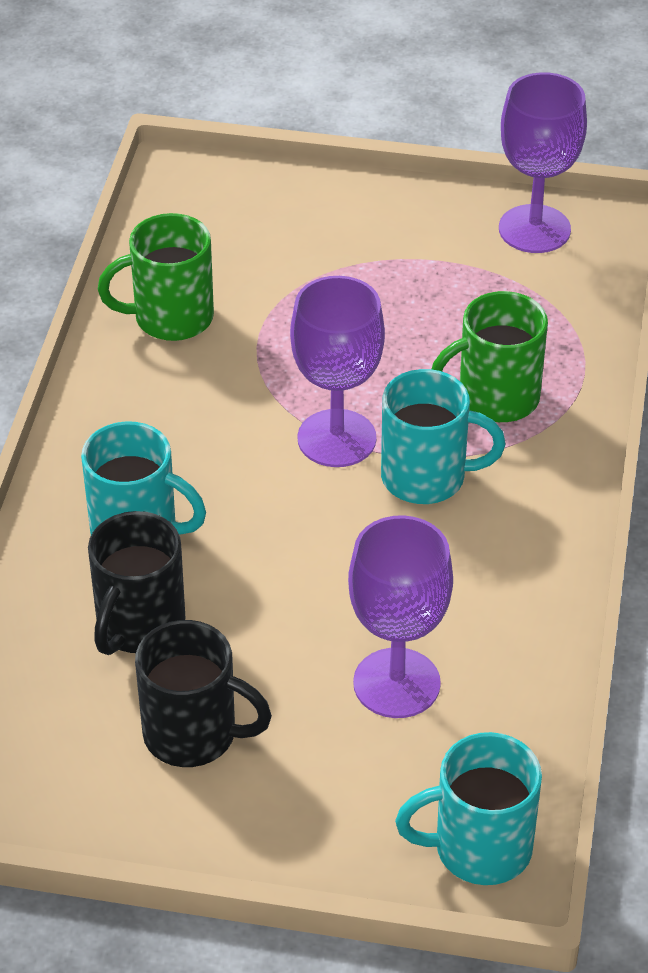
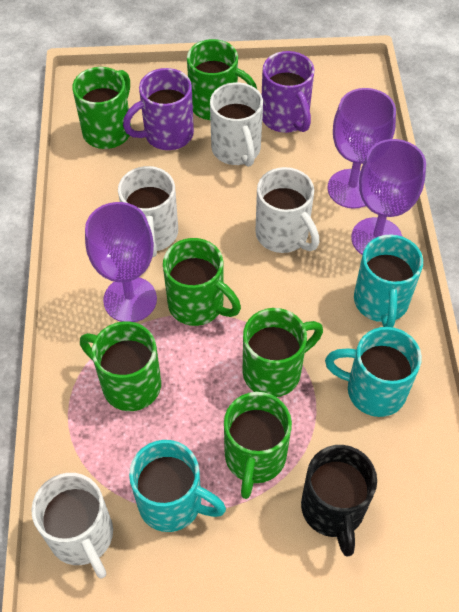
black mug: 2 -> 1
green mug: 2 -> 6
purple mug: 0 -> 2
white mug: 0 -> 4

